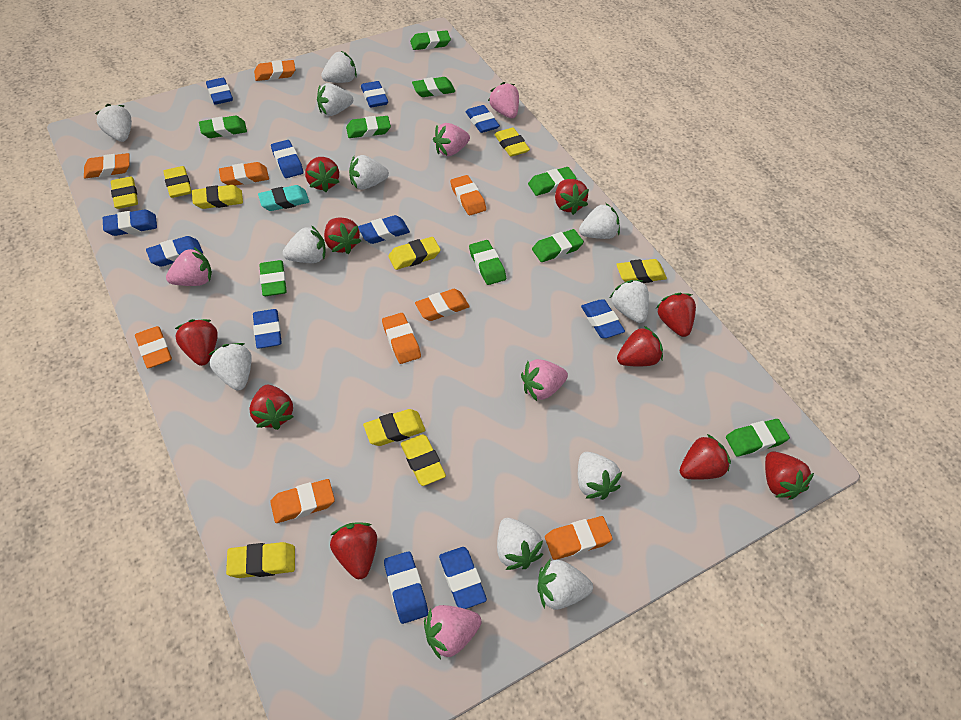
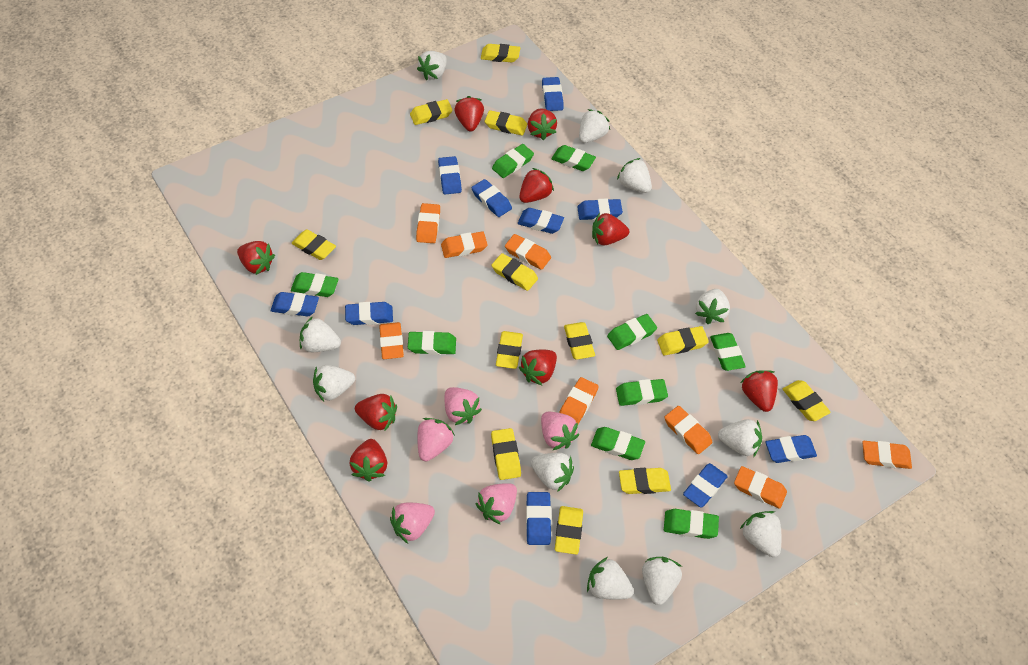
blue eraser: 11 -> 10
orange eraser: 9 -> 8
red strawberry: 10 -> 9
turquoise eraser: 1 -> 0
yellow eraser: 9 -> 12

